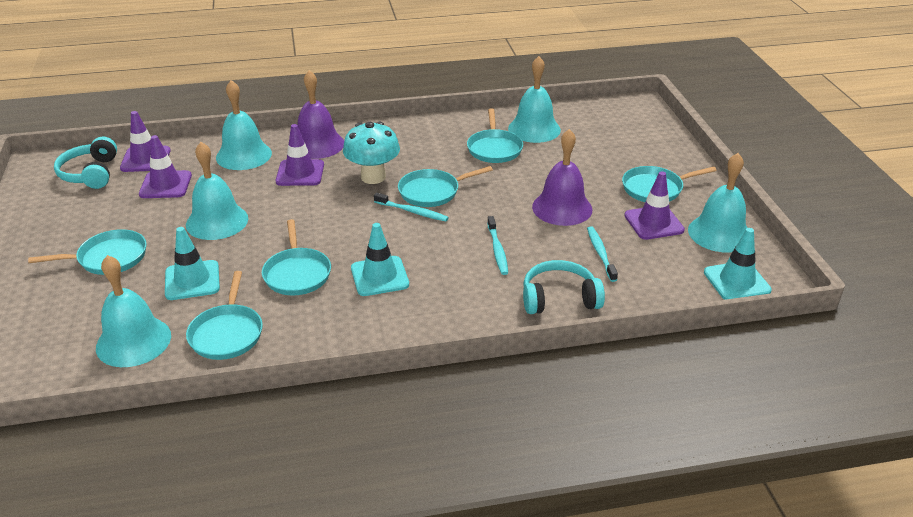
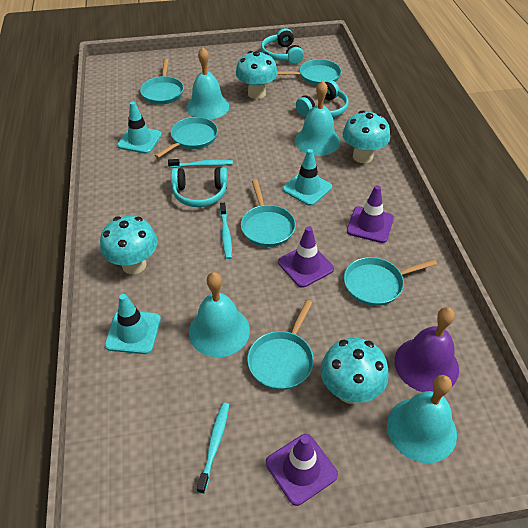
purple bell: 2 -> 1
purple traffic cone: 4 -> 3
turquoise bell: 5 -> 4
turquoise headphones: 2 -> 3
turquoise mushroom: 1 -> 4

